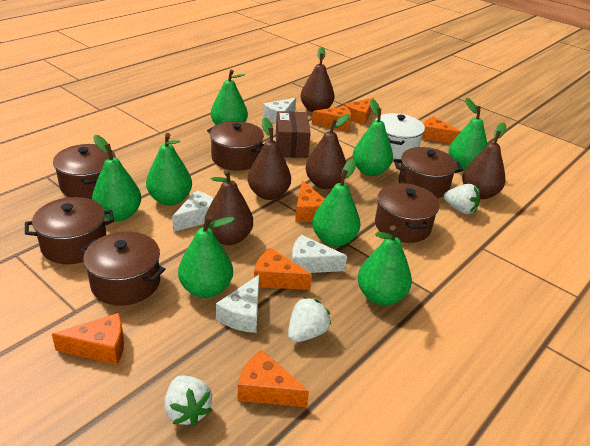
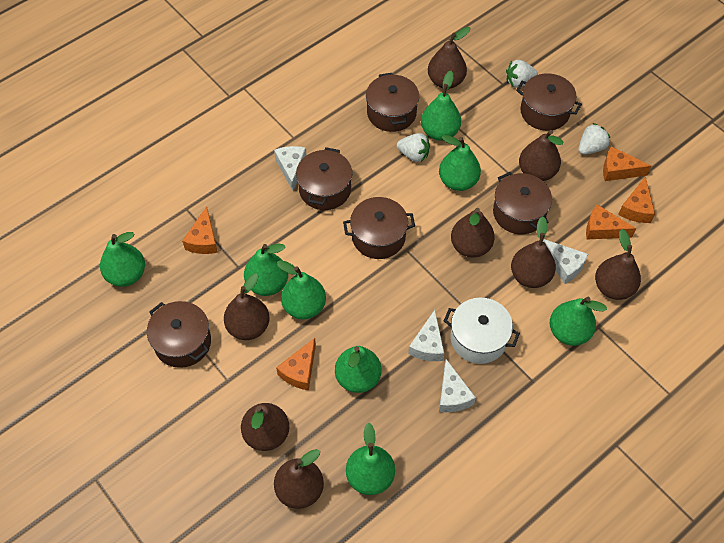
brown box: 1 -> 0
brown pear: 5 -> 8
orange cheese: 7 -> 5

